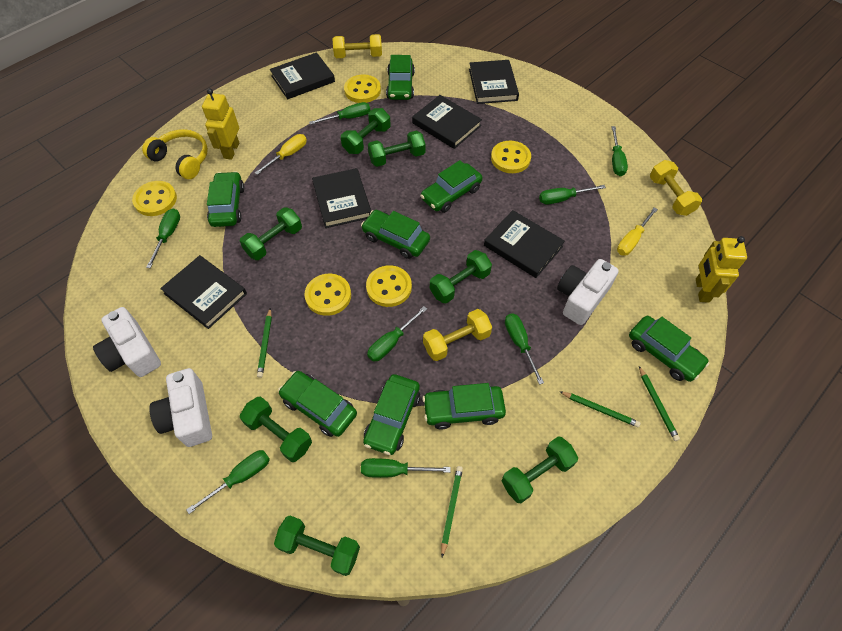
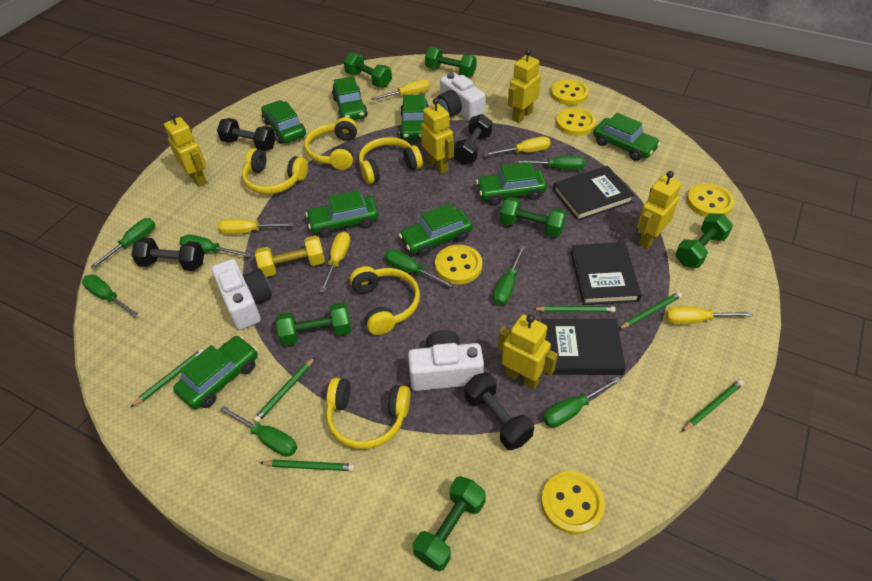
black book: 6 -> 3
black dumbbell: 0 -> 4
green dumbbell: 7 -> 6
green pencil: 4 -> 6
yellow dumbbell: 3 -> 1
yellow headphones: 1 -> 5
yellow robot: 2 -> 5
yellow screwdriver: 2 -> 5

